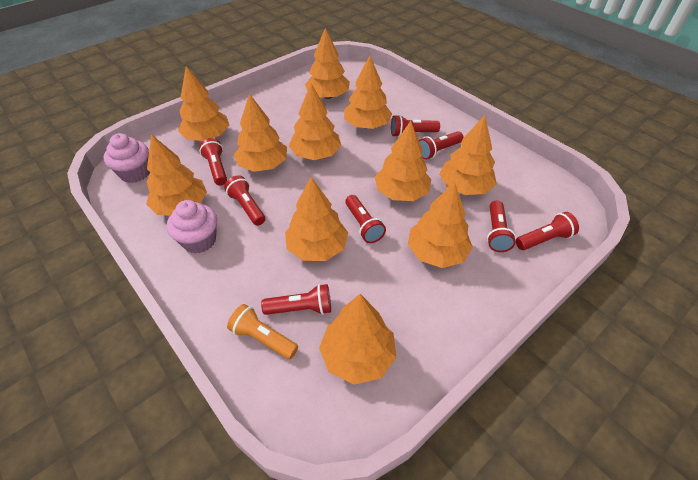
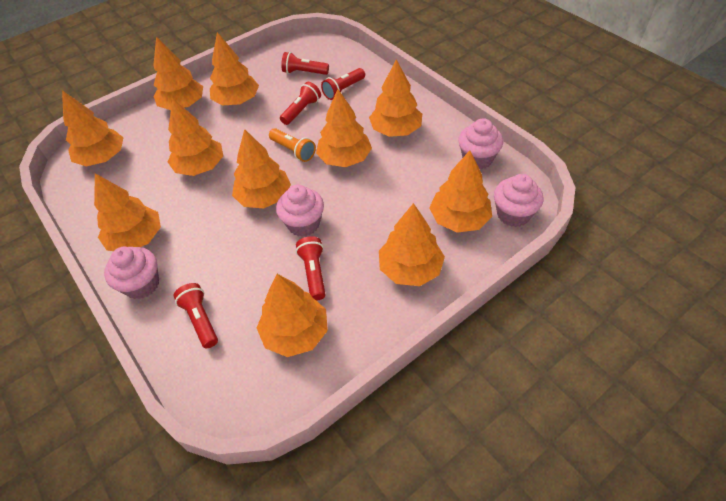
pink cupcake: 2 -> 4
red flashlight: 8 -> 5

